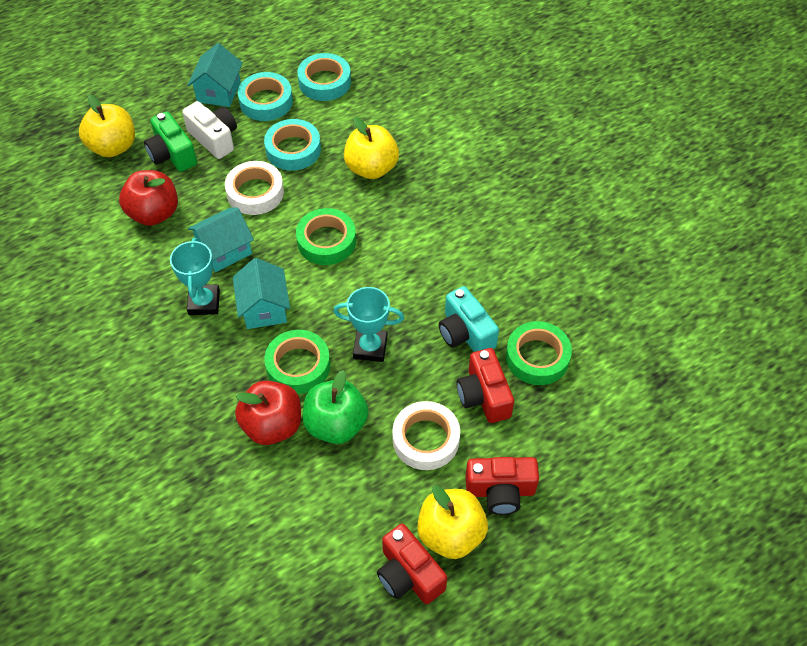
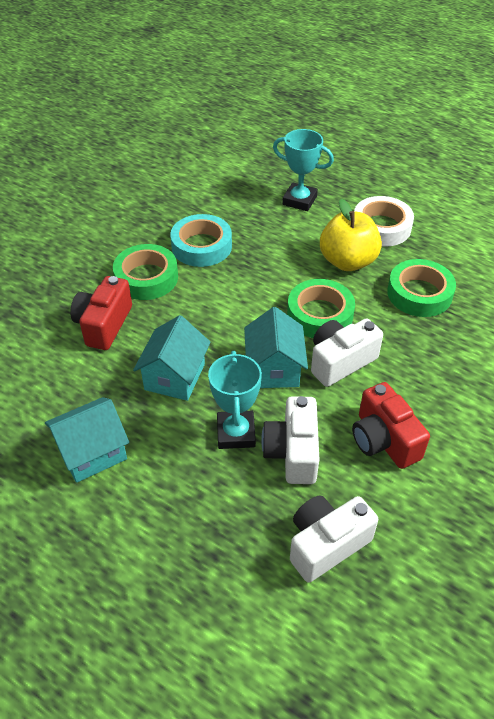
green apple: 1 -> 0
green camera: 1 -> 0
red apple: 2 -> 0
red camera: 3 -> 2
turquoise camera: 1 -> 0
turquoise tape: 3 -> 1
white camera: 1 -> 3
white tape: 2 -> 1
yellow apple: 3 -> 1

